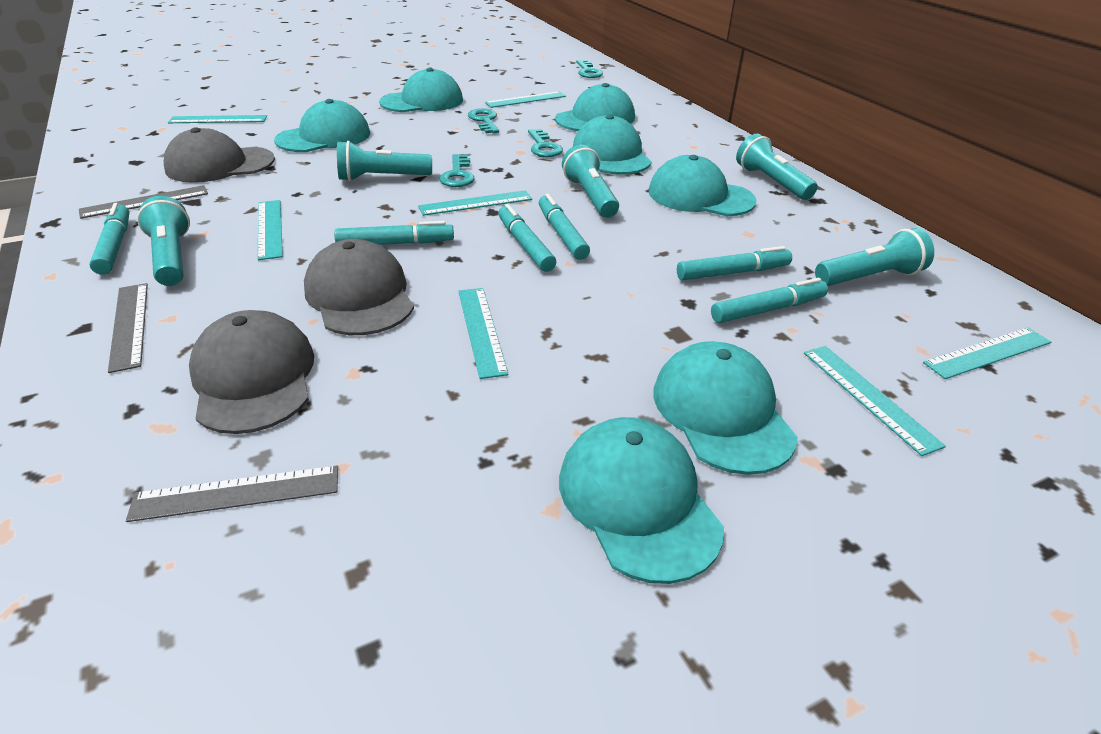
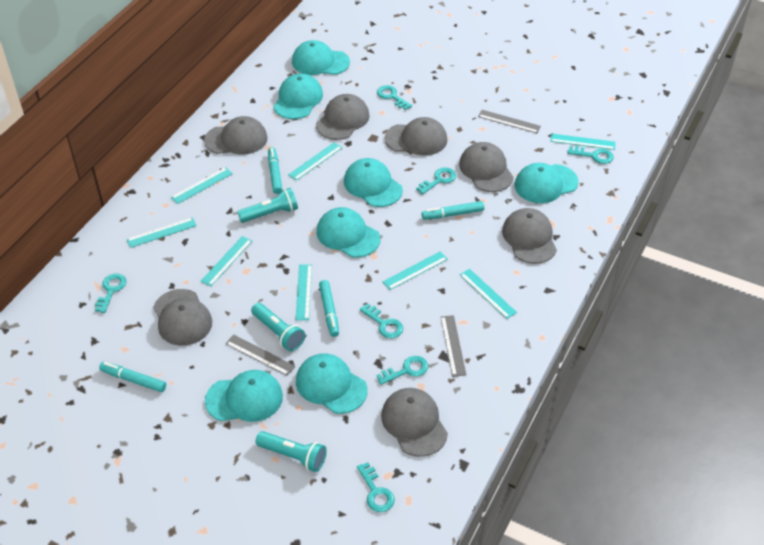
grey cap: 3 -> 7
turquoise flashlight: 5 -> 3
turquoise key: 4 -> 7
turquoise marker: 6 -> 4
turquoise ruler: 7 -> 8

